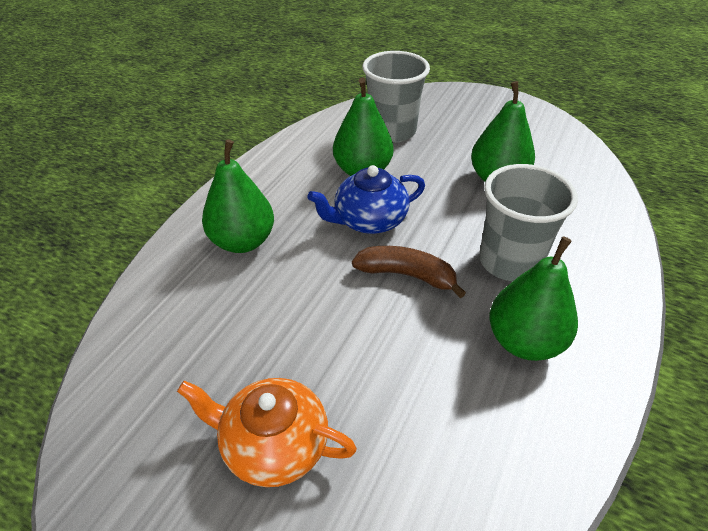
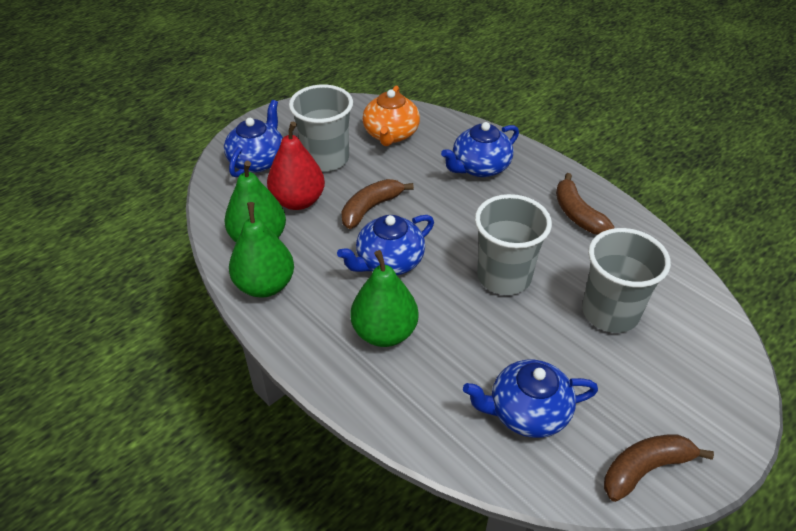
blue teapot: 1 -> 4
brown banana: 1 -> 3
green pear: 4 -> 3
grey cup: 2 -> 3
red pear: 0 -> 1

